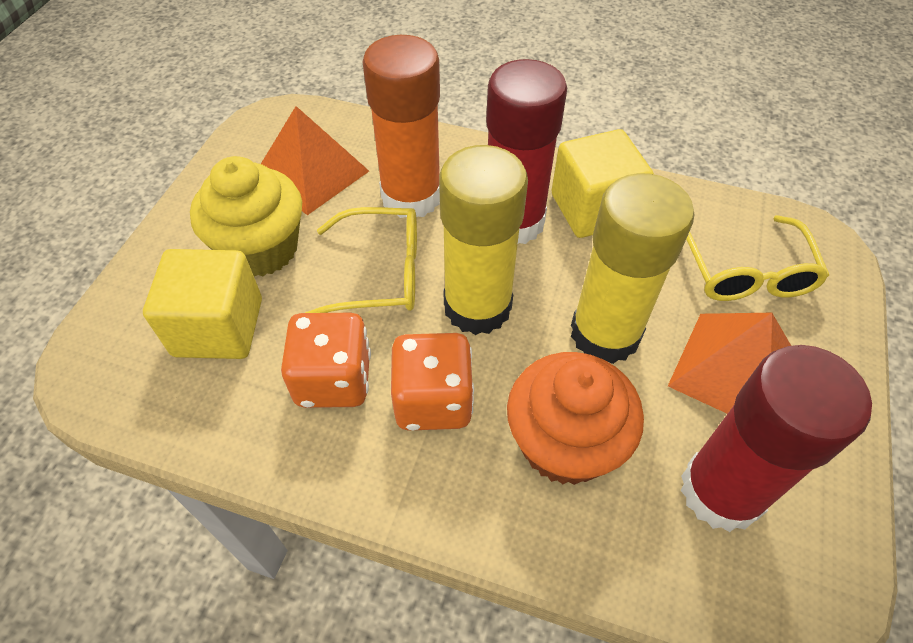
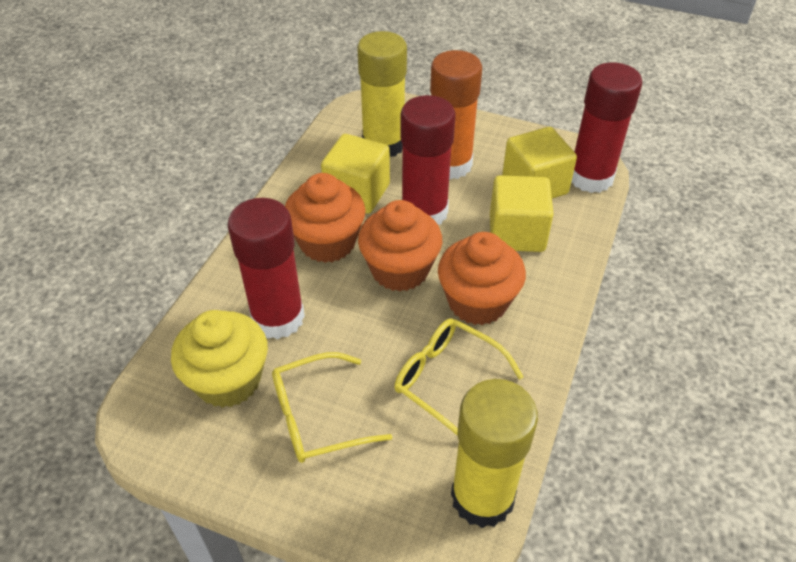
orange cupcake: 1 -> 3
orange dice: 2 -> 0
orange pyramid: 2 -> 0
red glue stick: 2 -> 3
yellow cube: 2 -> 3

